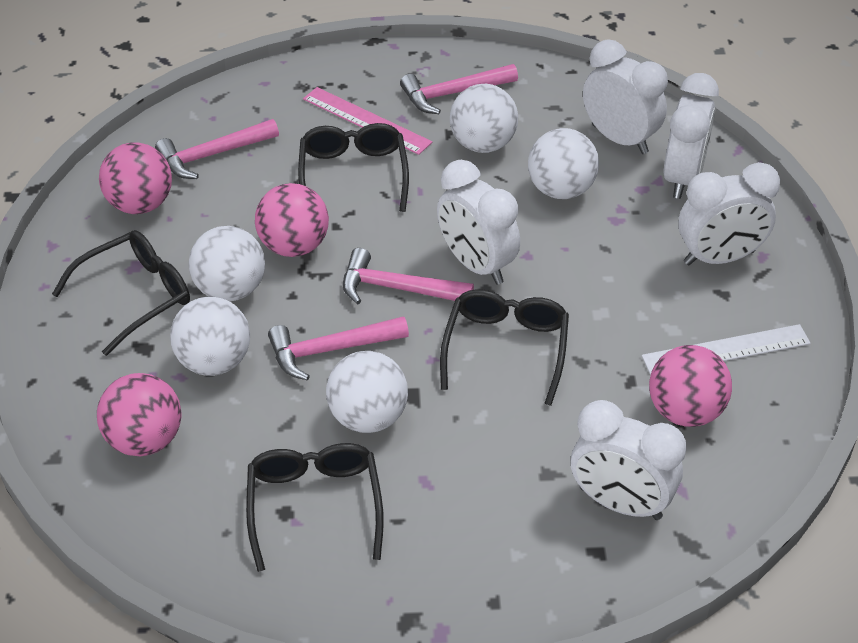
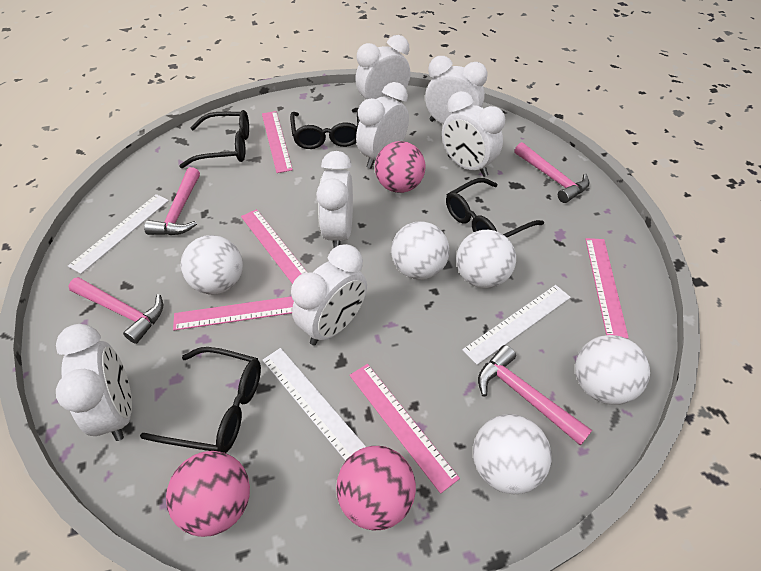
pink ball: 4 -> 3
pink ruler: 1 -> 5
white clock: 5 -> 7
white ruler: 1 -> 3

